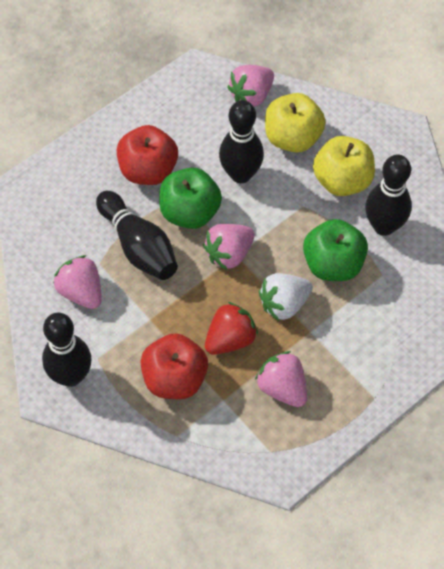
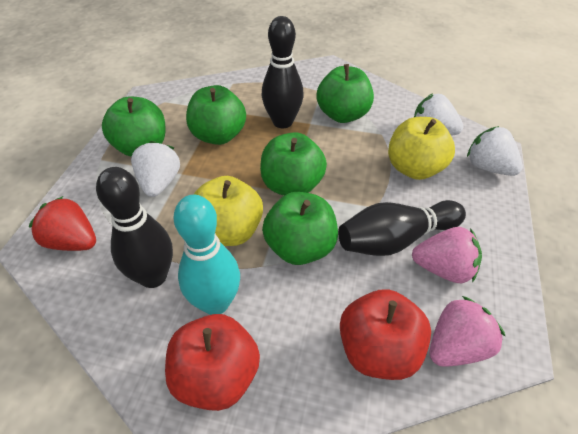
black bowling pin: 4 -> 3
green apple: 2 -> 5
pink strawberry: 4 -> 2
turquoise bowling pin: 0 -> 1
white strawberry: 1 -> 3

